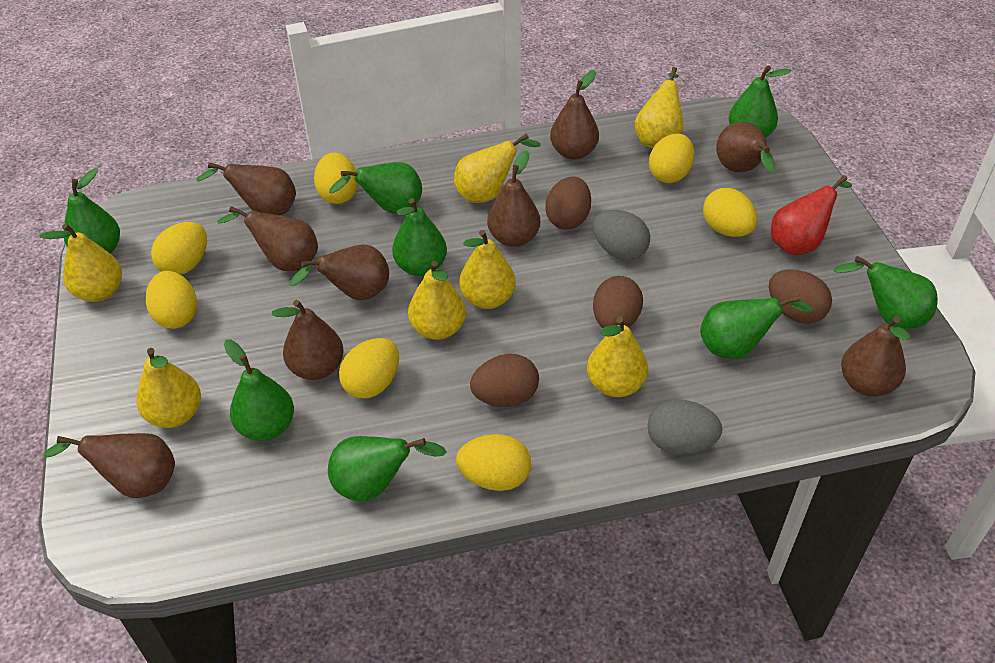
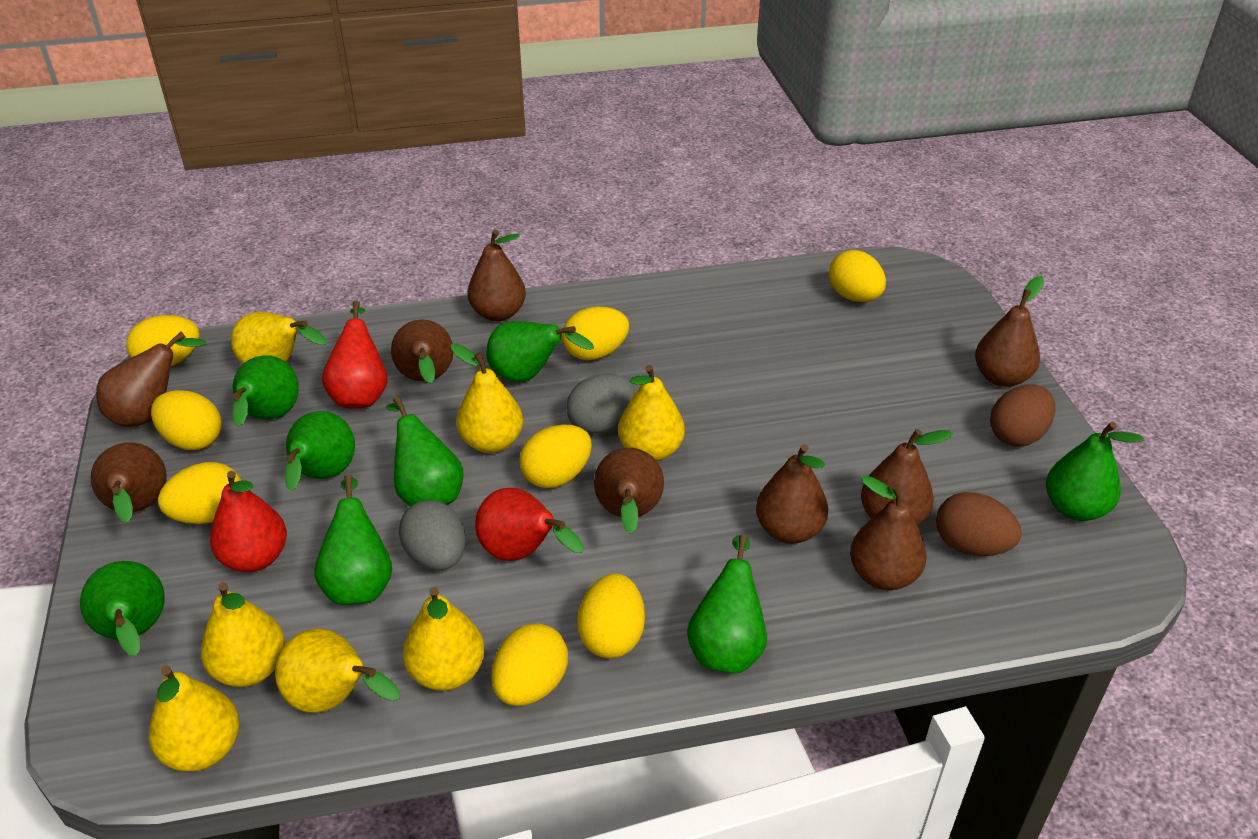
brown egg: 4 -> 2
red pear: 1 -> 3
yellow egg: 7 -> 8

